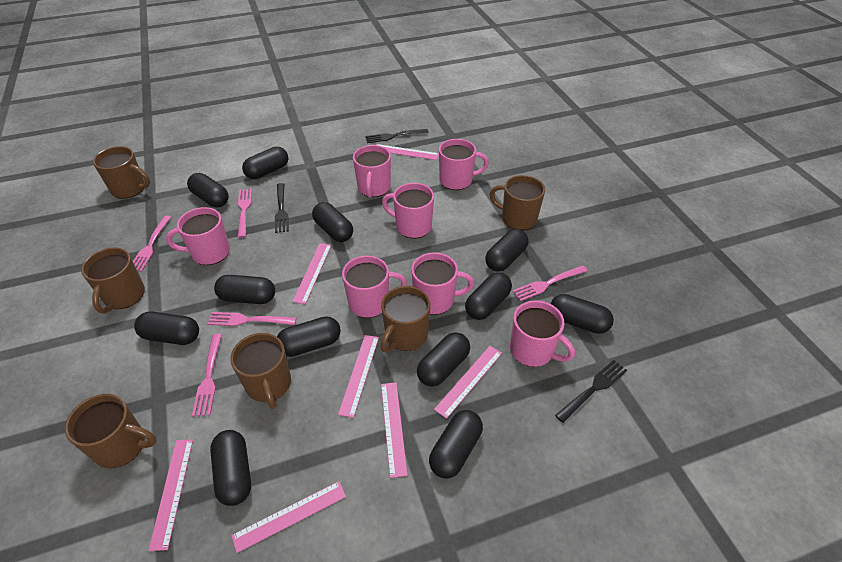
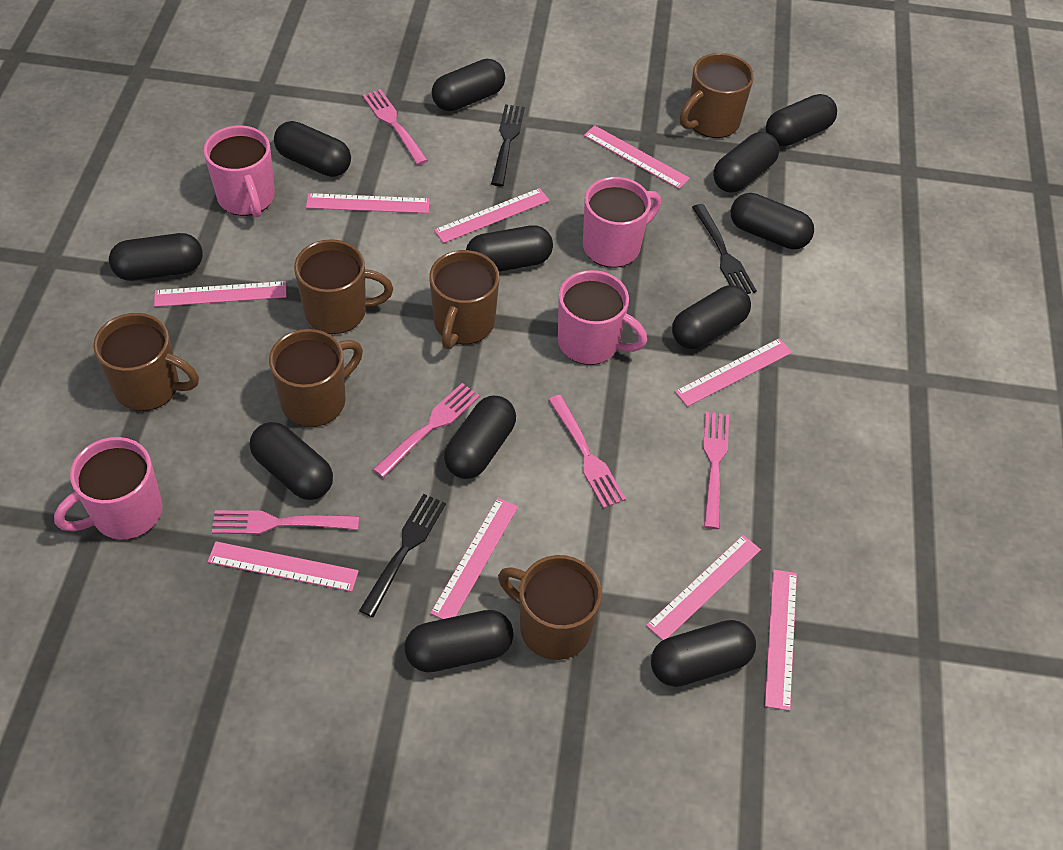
pink mug: 7 -> 4
pink ruler: 7 -> 9

